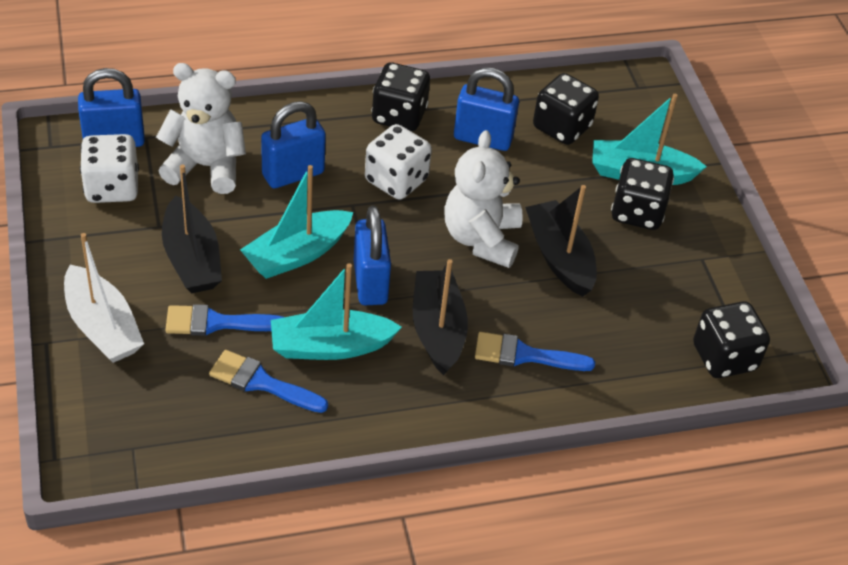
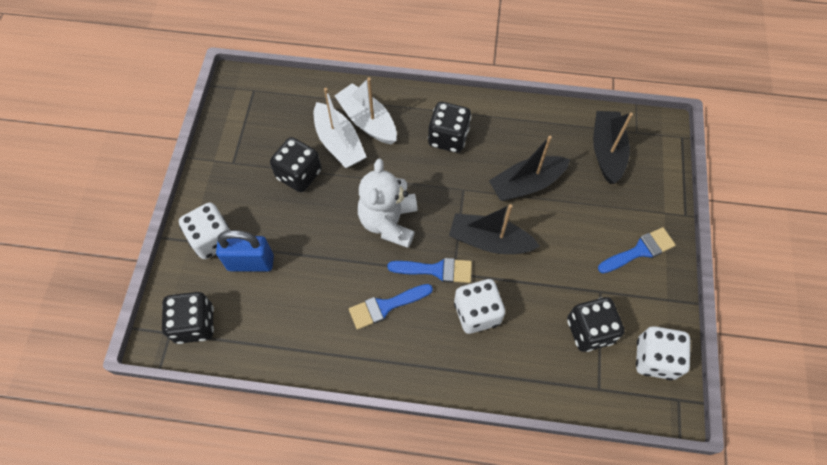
blue padlock: 4 -> 1
turquoise boat: 3 -> 0
white boat: 1 -> 2
white dice: 2 -> 3
white teddy bear: 2 -> 1

